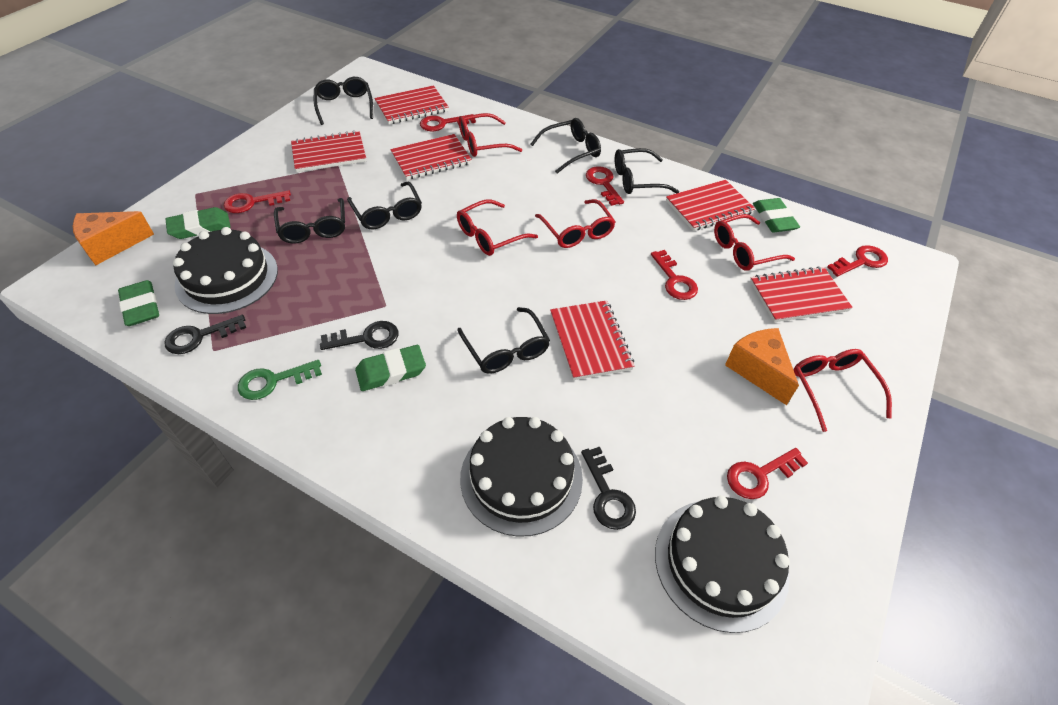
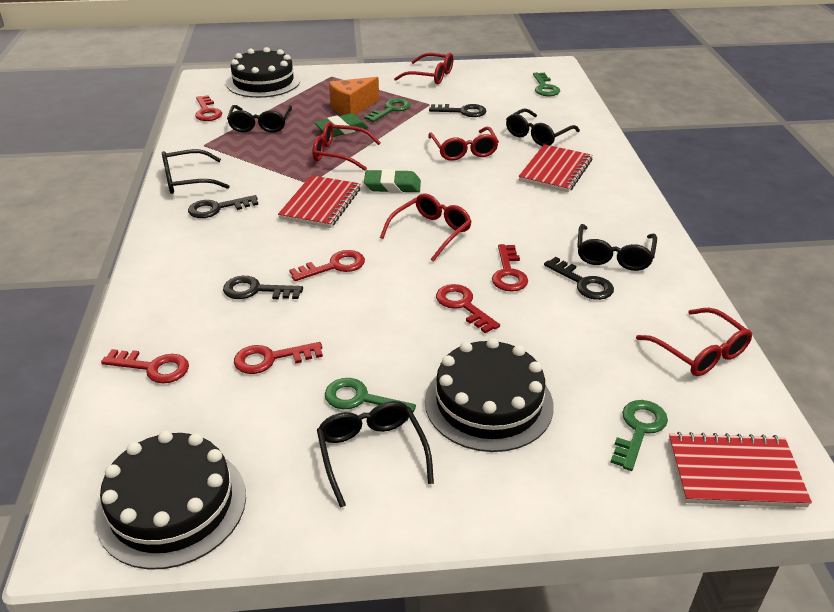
black glasses: 6 -> 5
black key: 3 -> 4
green eraser: 4 -> 2
green key: 1 -> 4
orange cheese: 2 -> 1
red notebook: 6 -> 3

